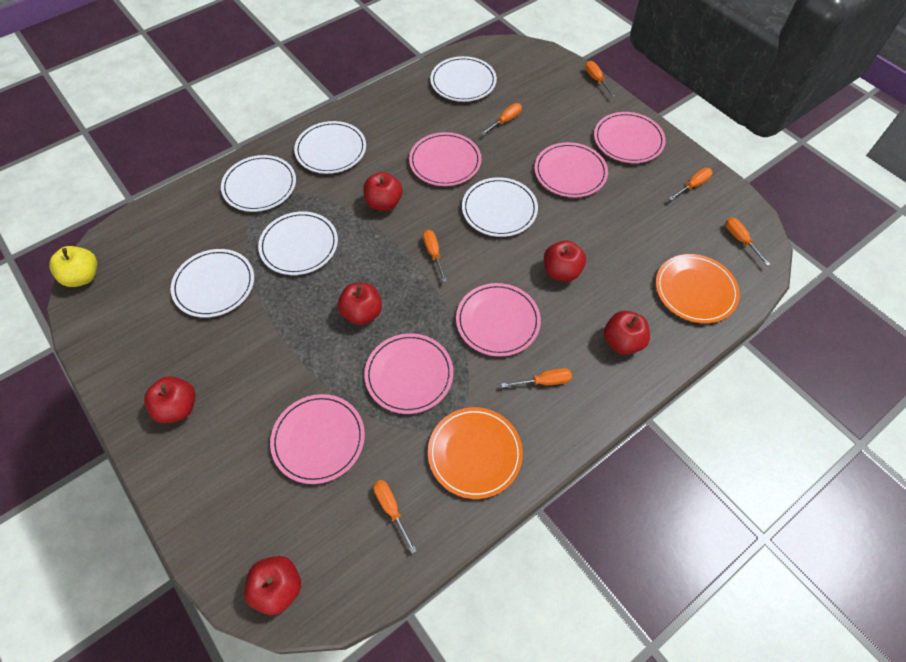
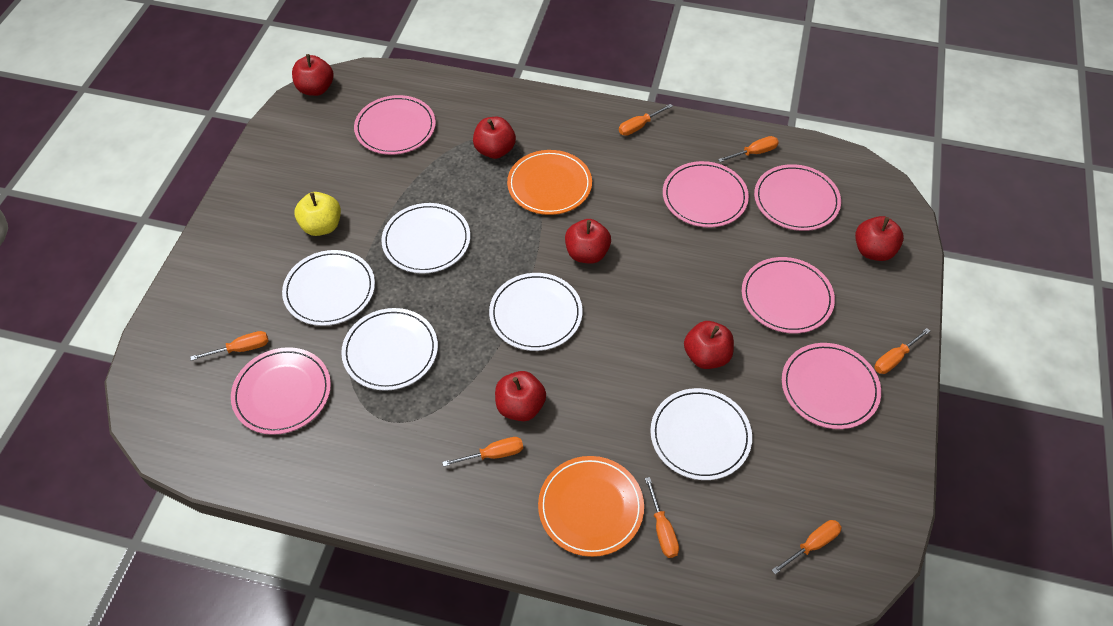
white plate: 6 -> 5

